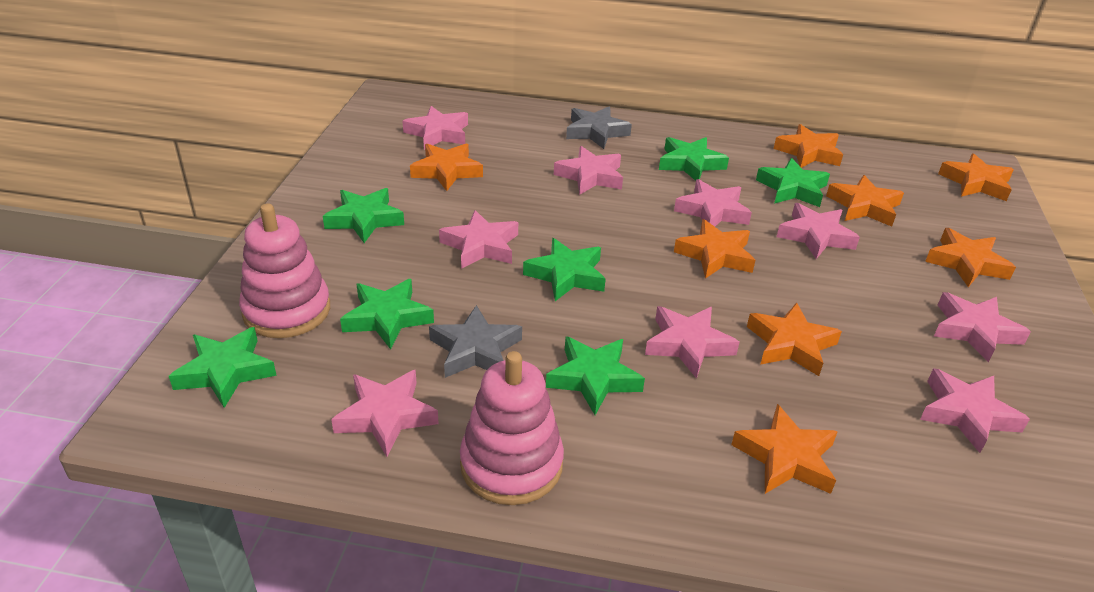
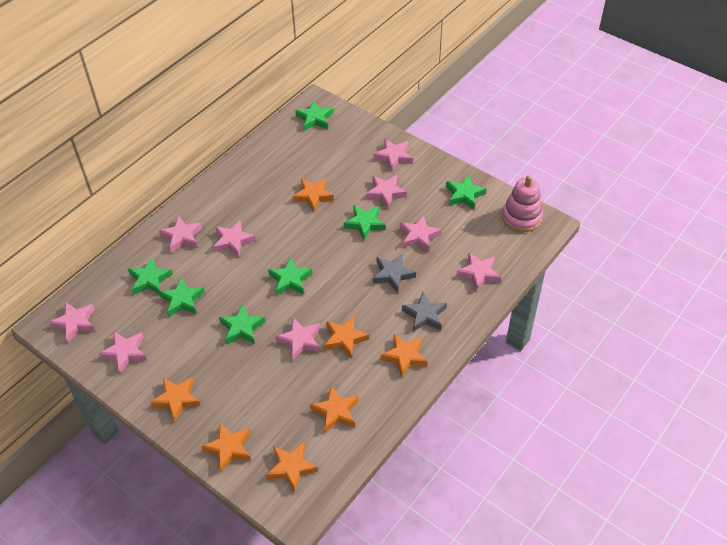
orange star: 8 -> 7
pink stacking toy: 2 -> 1

